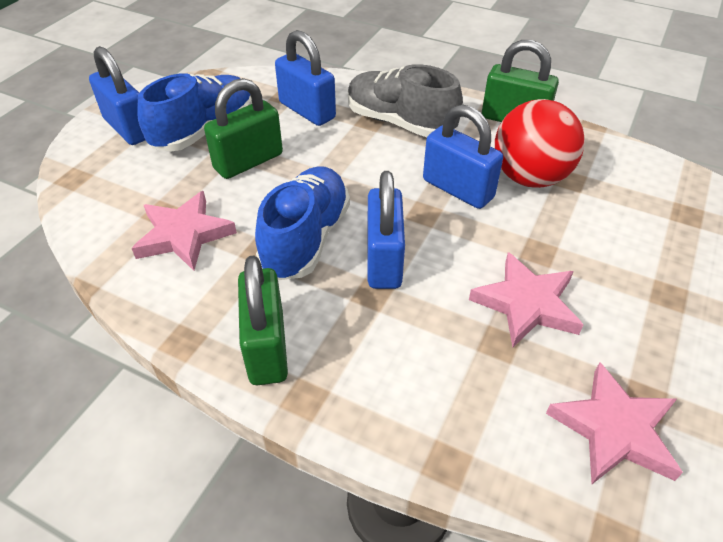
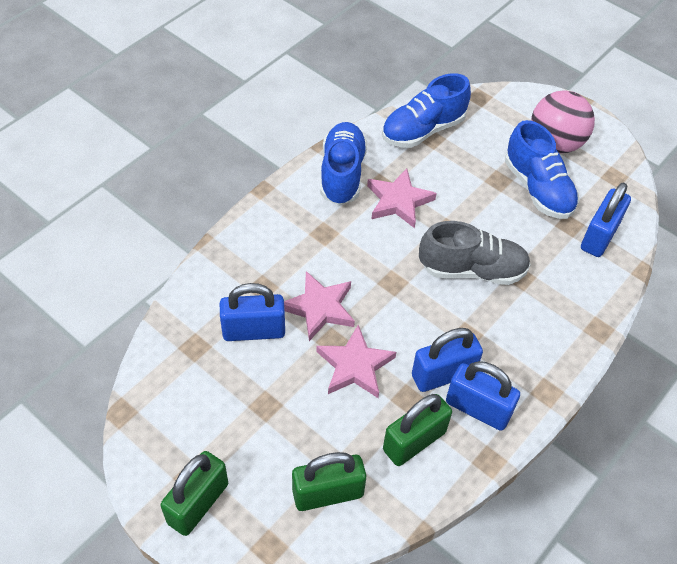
blue shoe: 2 -> 3
pink ball: 0 -> 1
red ball: 1 -> 0

